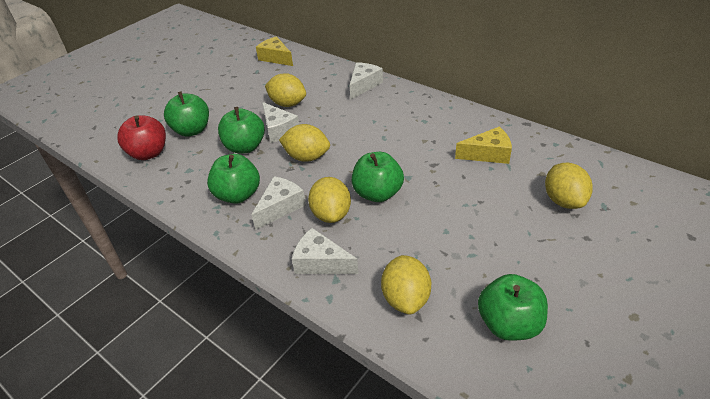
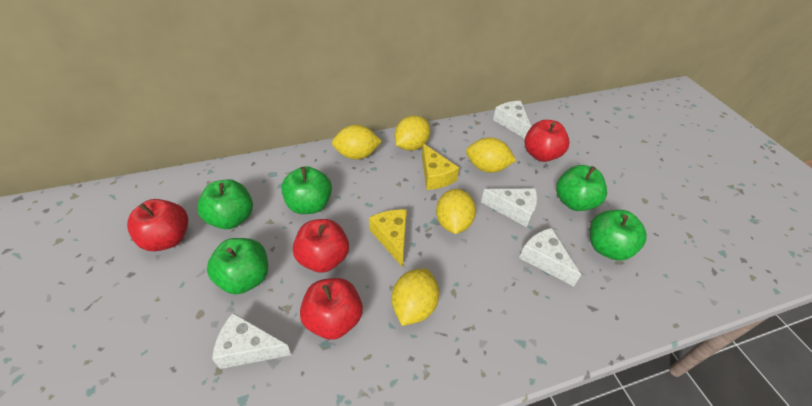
red apple: 1 -> 4

